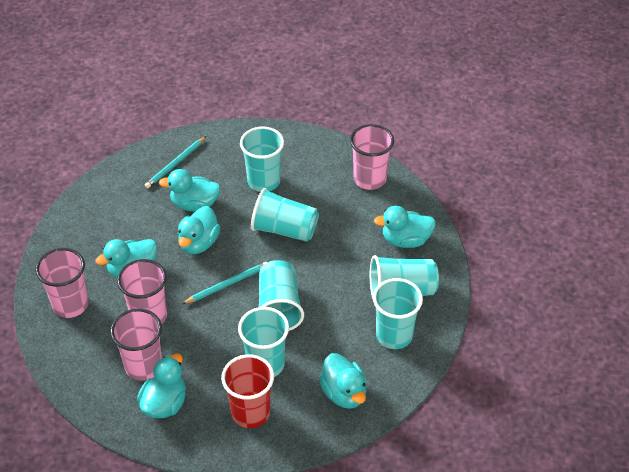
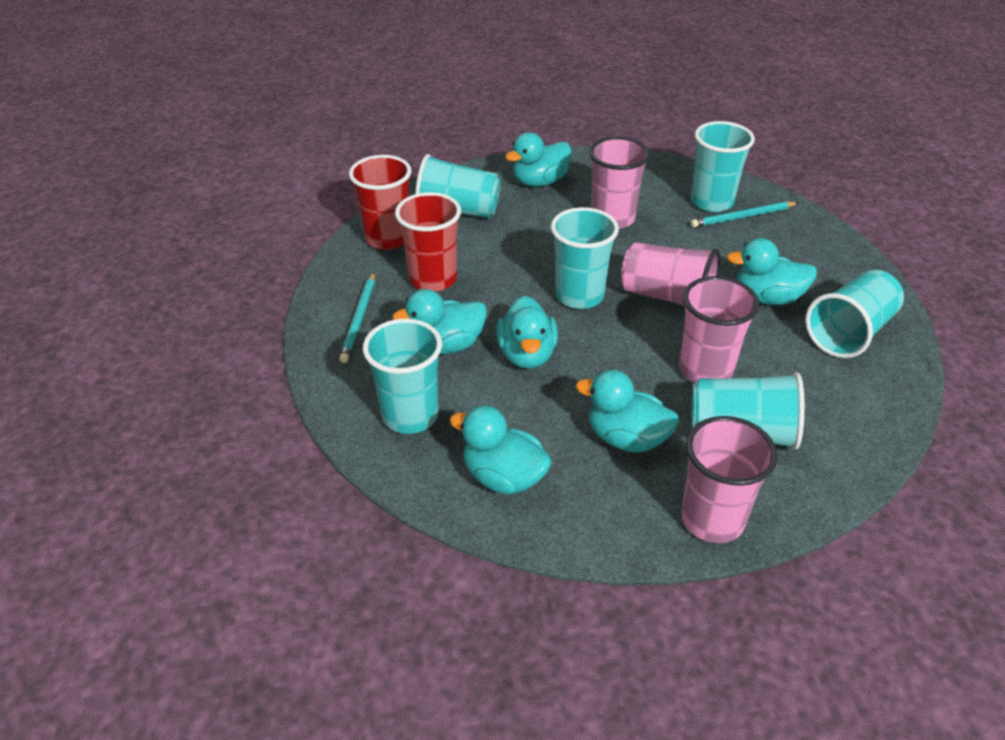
red cup: 1 -> 2

